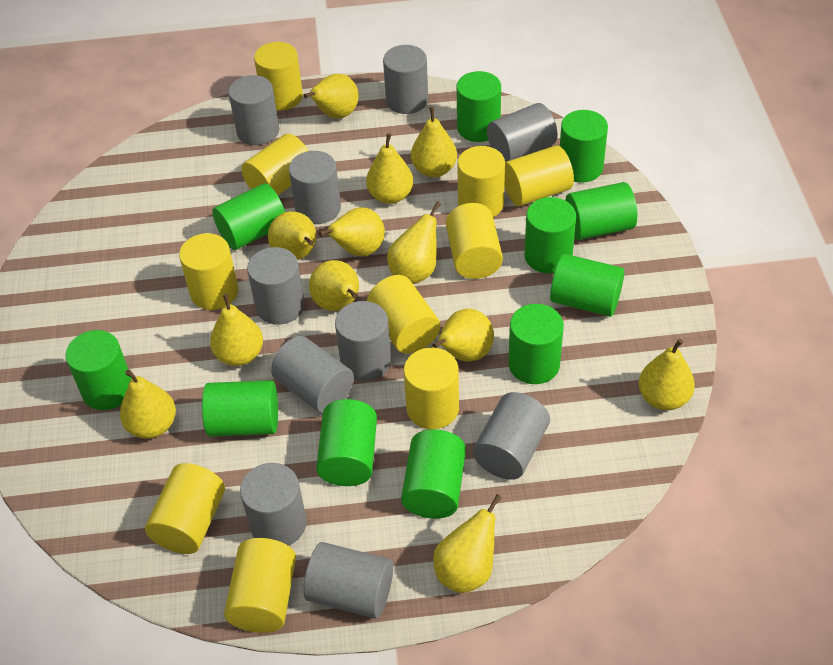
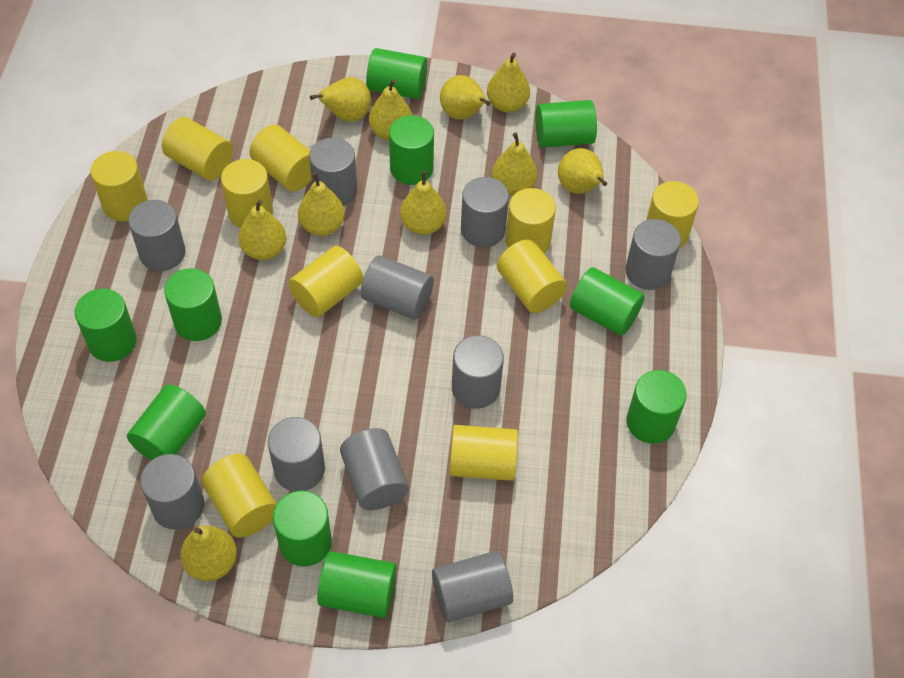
green cylinder: 11 -> 10
yellow pear: 12 -> 10

